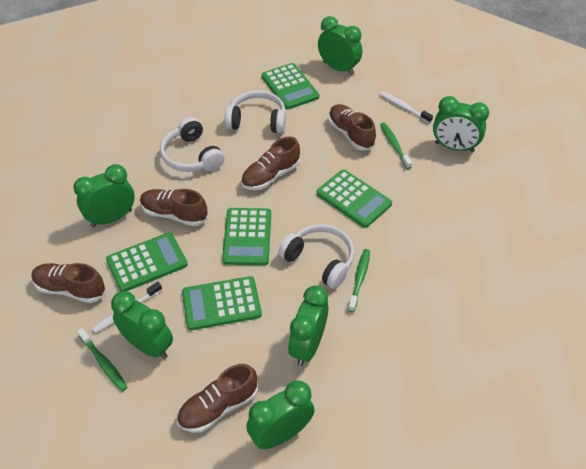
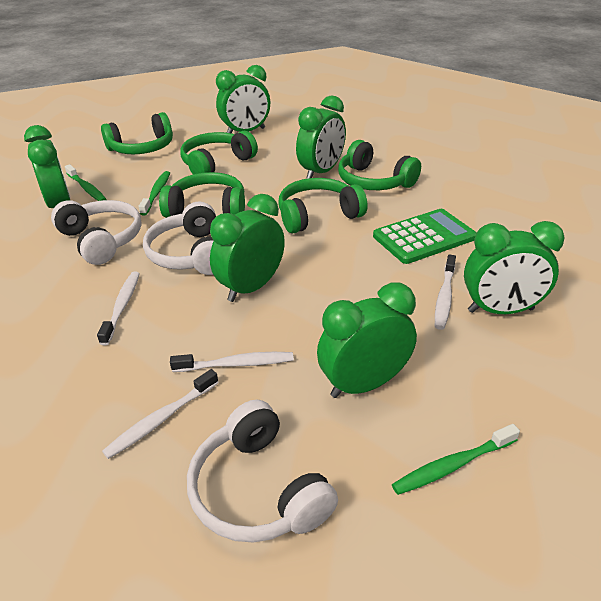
brown shoe: 5 -> 0
green calculator: 5 -> 1
green headphones: 0 -> 5
white toothbrush: 2 -> 4

